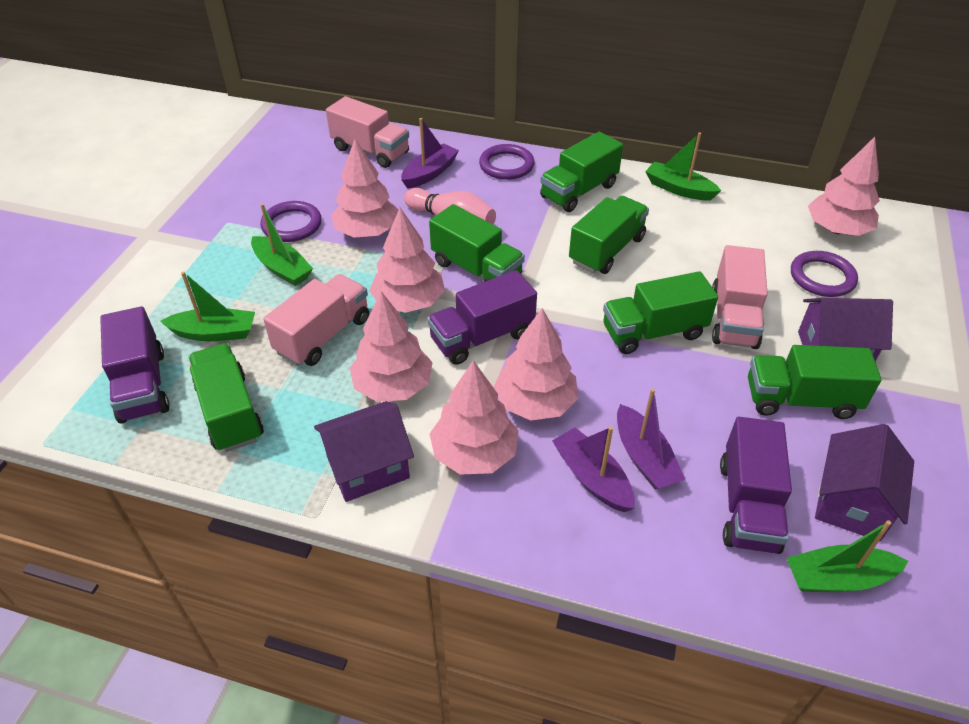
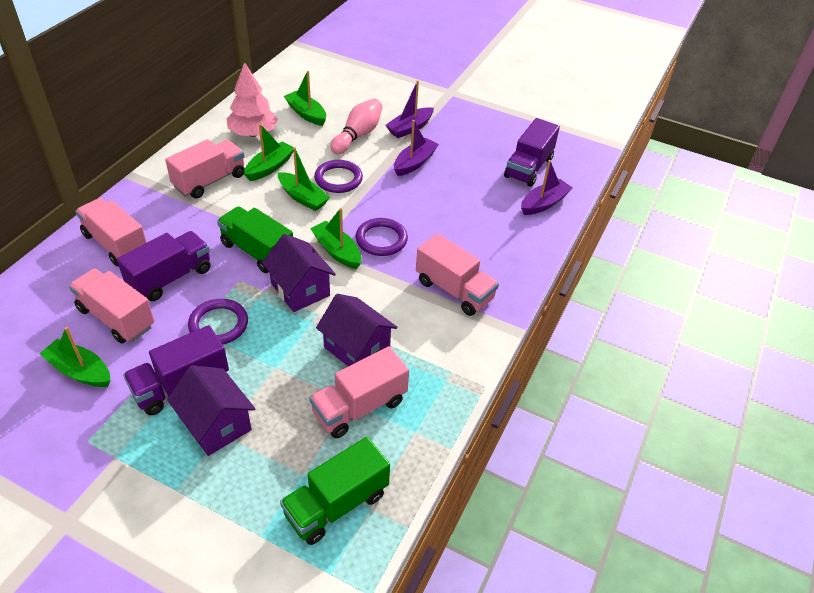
green boat: 4 -> 5
green truck: 6 -> 2
pink tree: 6 -> 1
pink truck: 3 -> 5

